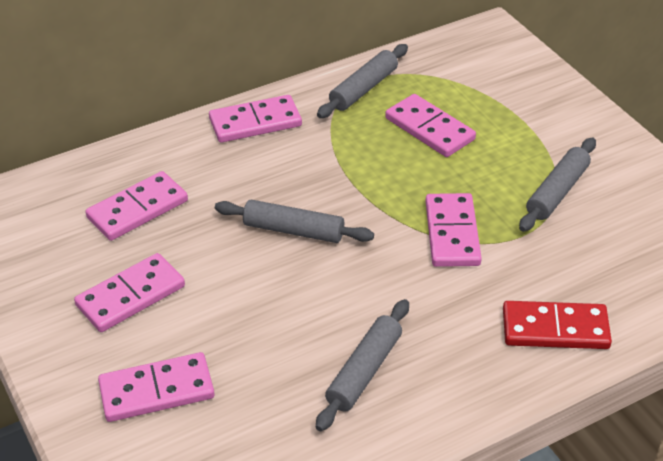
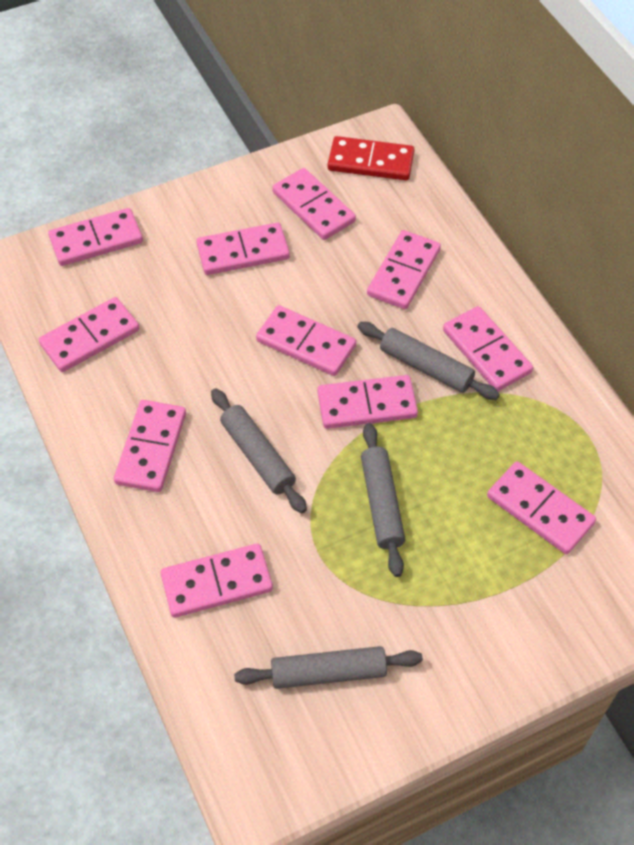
pink domino: 6 -> 11

